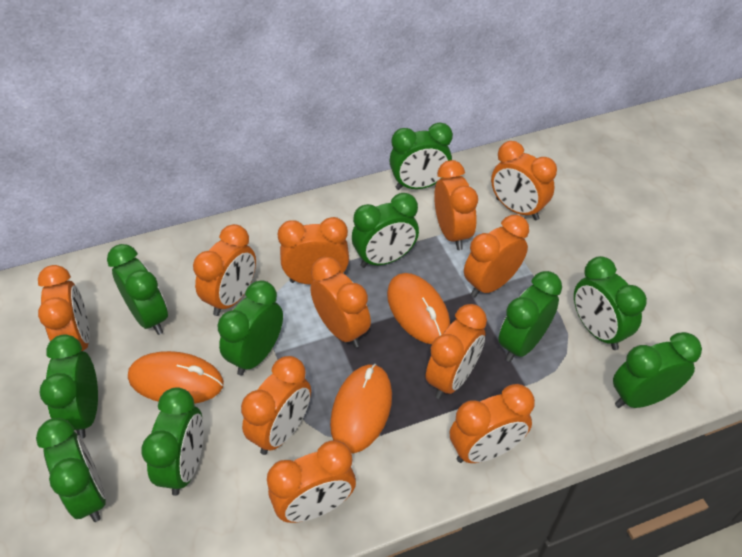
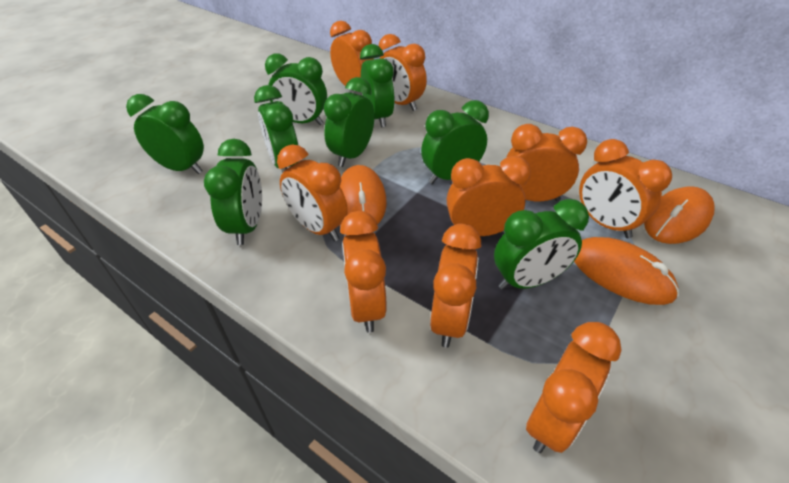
green clock: 10 -> 8
orange clock: 11 -> 9

